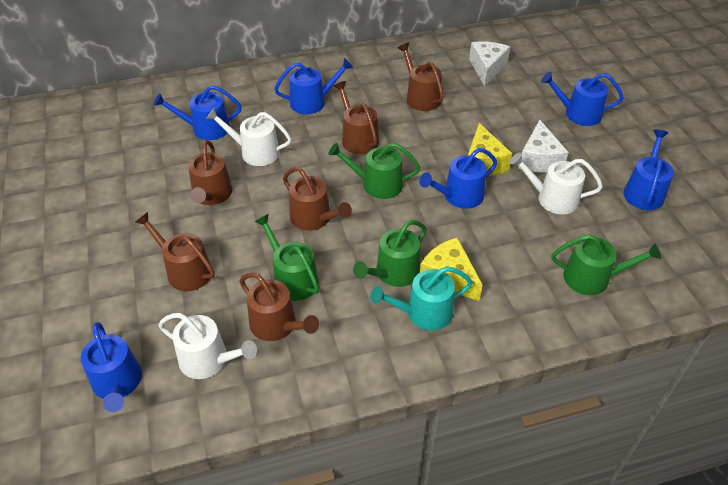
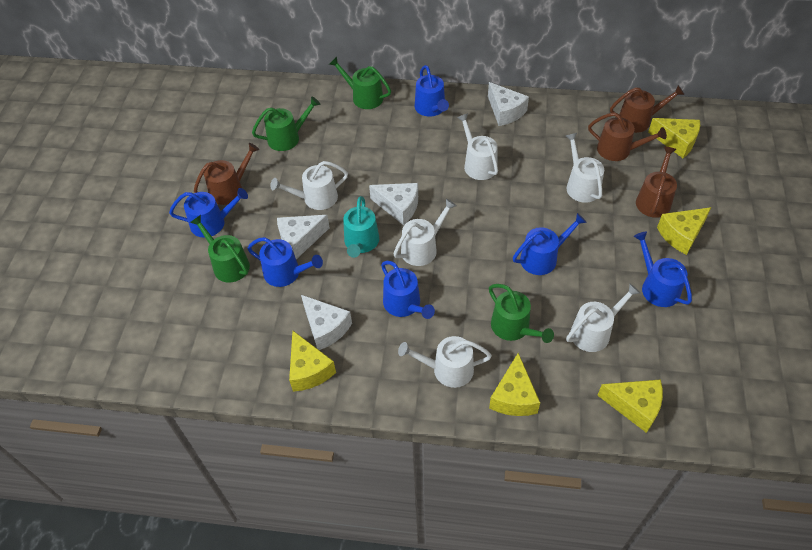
brown watering can: 6 -> 4
white cheese: 2 -> 4
white watering can: 3 -> 6
yellow cheese: 2 -> 5

